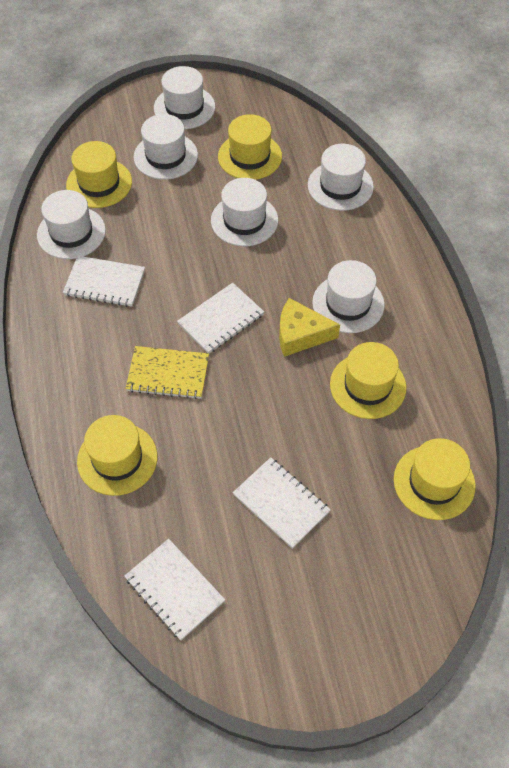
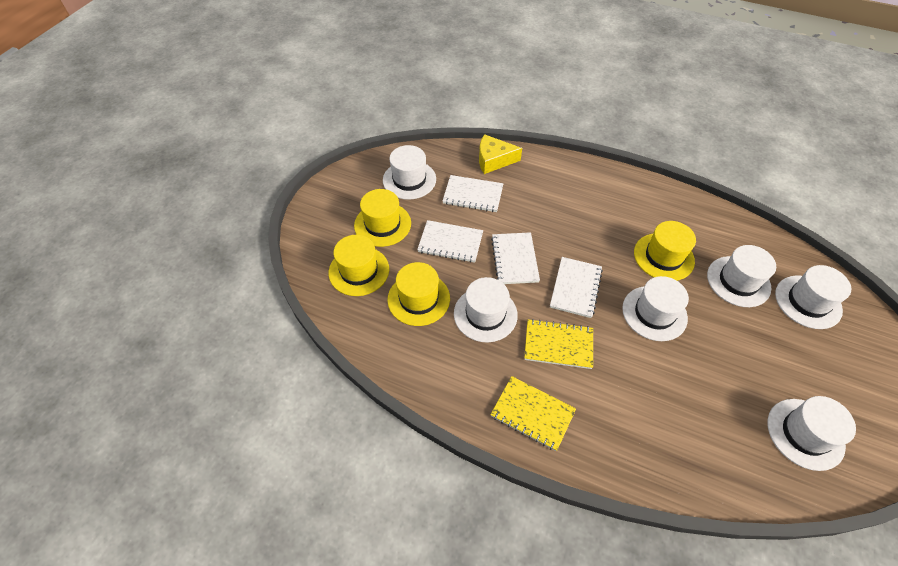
yellow hat: 5 -> 4
yellow notebook: 1 -> 2

